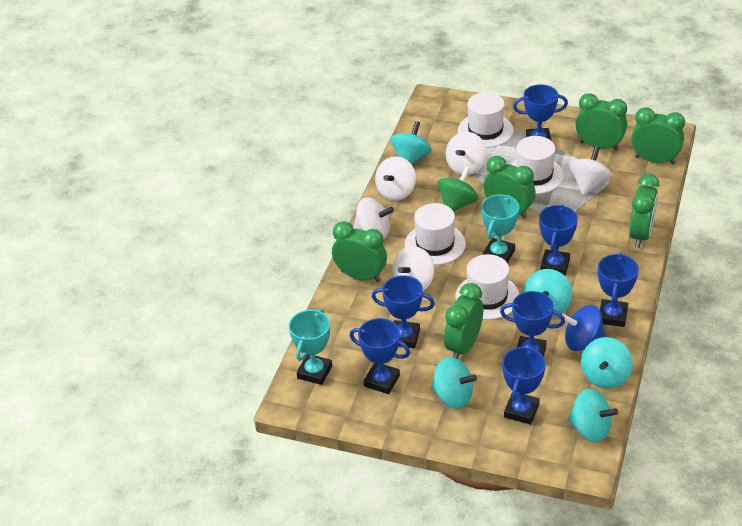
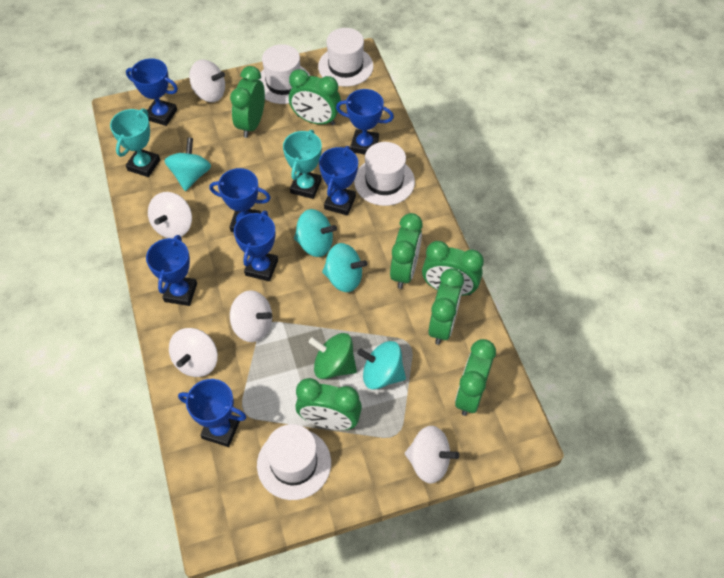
blue spinning top: 1 -> 0
green clock: 6 -> 7
turquoise spinning top: 5 -> 4

